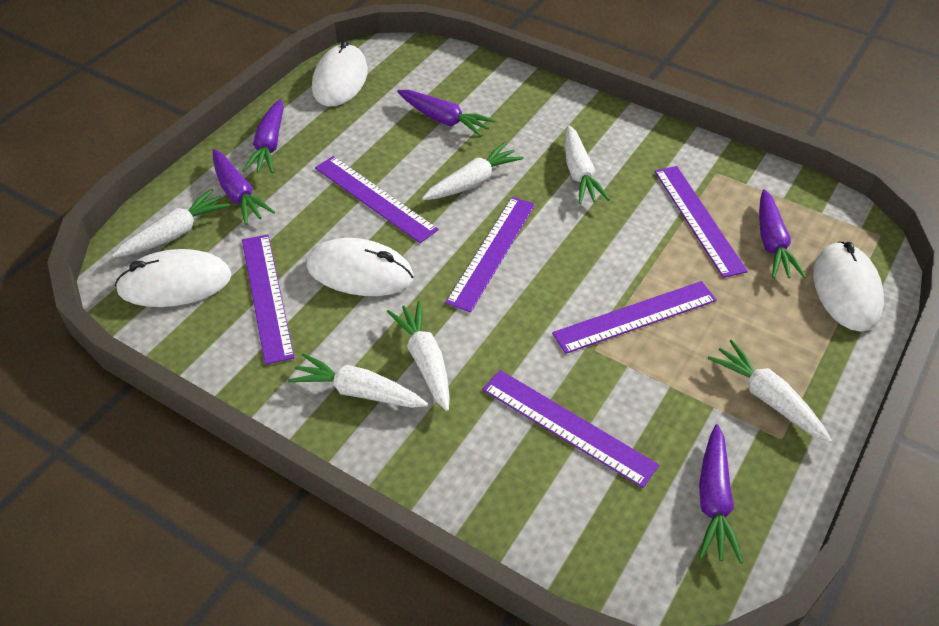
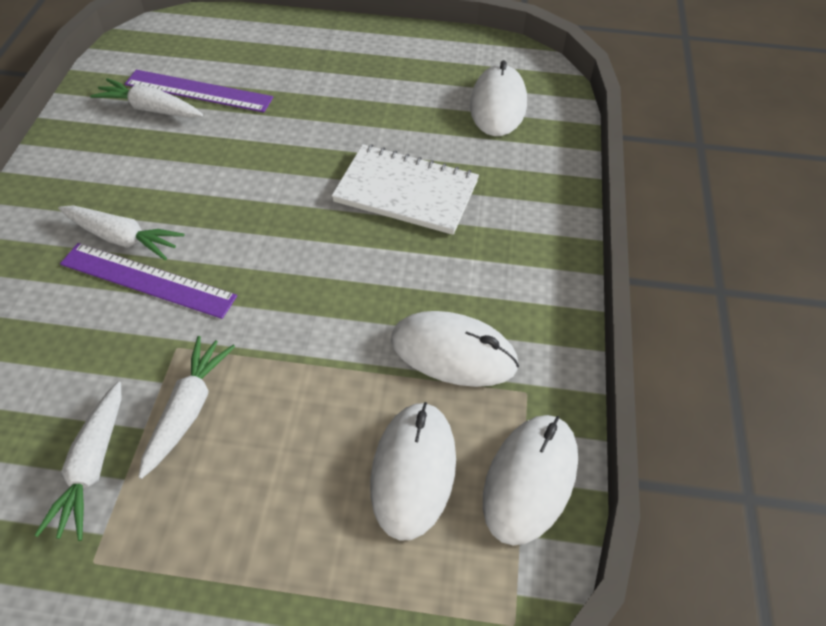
purple carrot: 5 -> 0
purple ruler: 6 -> 2
white carrot: 6 -> 4
white notebook: 0 -> 1

